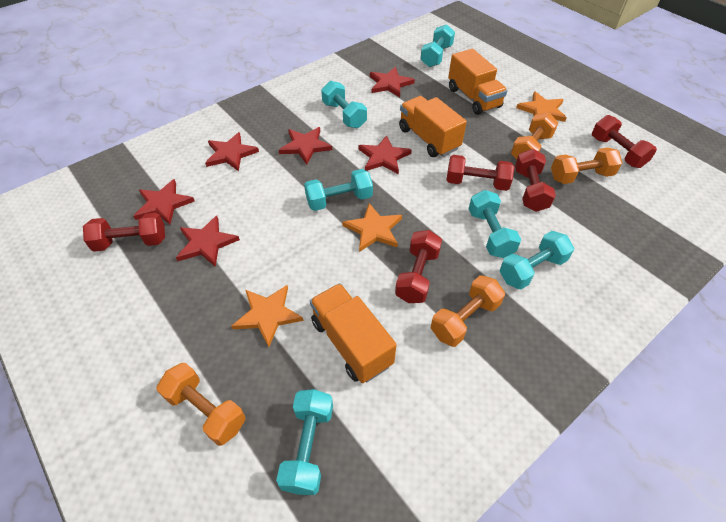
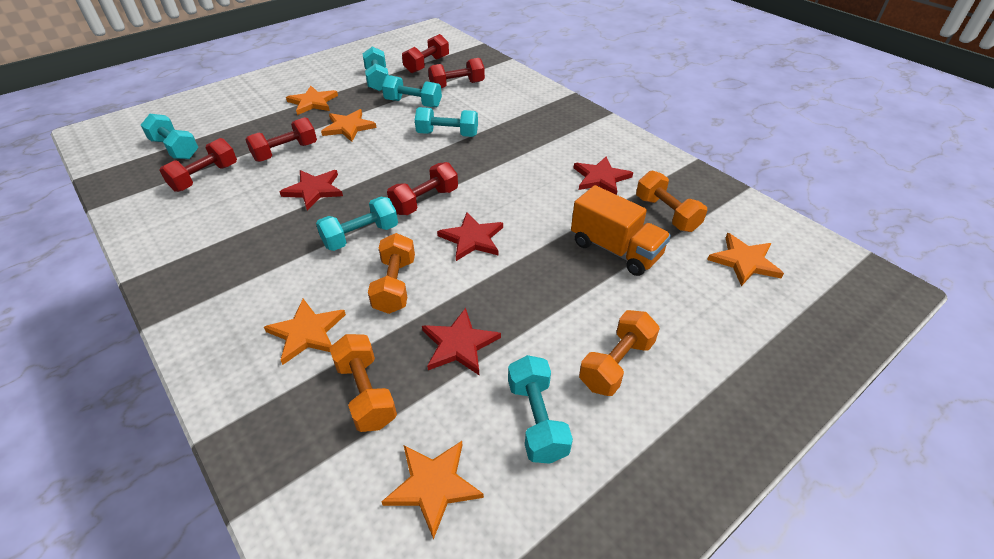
orange star: 3 -> 5
orange truck: 3 -> 1
red star: 6 -> 4

